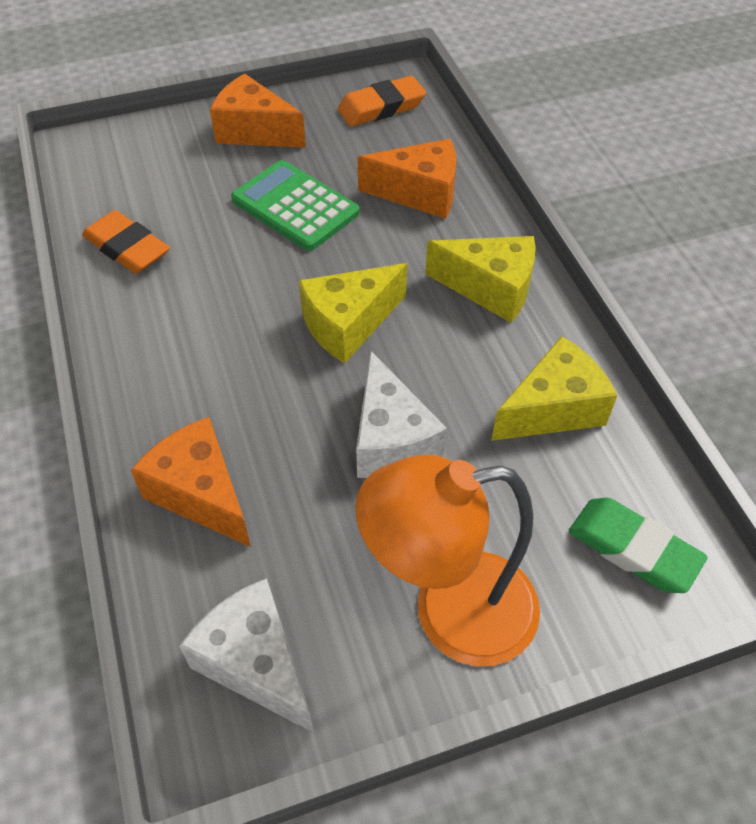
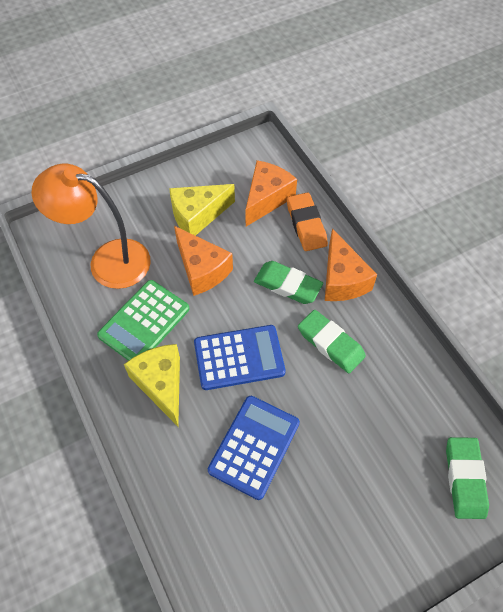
blue calculator: 0 -> 2
green eraser: 1 -> 3
orange eraser: 2 -> 1
white cheese: 2 -> 0
yellow cheese: 3 -> 2

